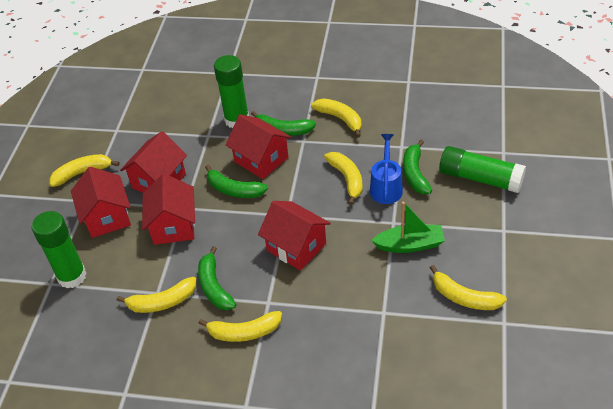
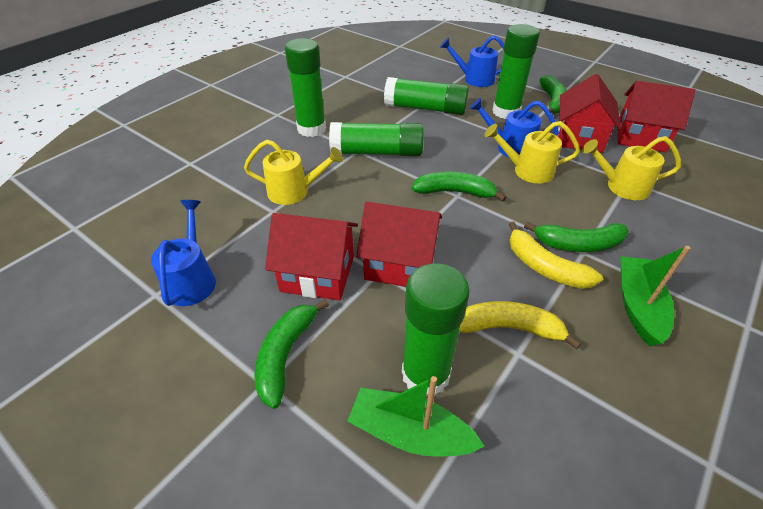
blue watering can: 1 -> 3
green boat: 1 -> 2
green glue stick: 3 -> 5
red house: 5 -> 4
yellow banana: 6 -> 2
yellow watering can: 0 -> 3

